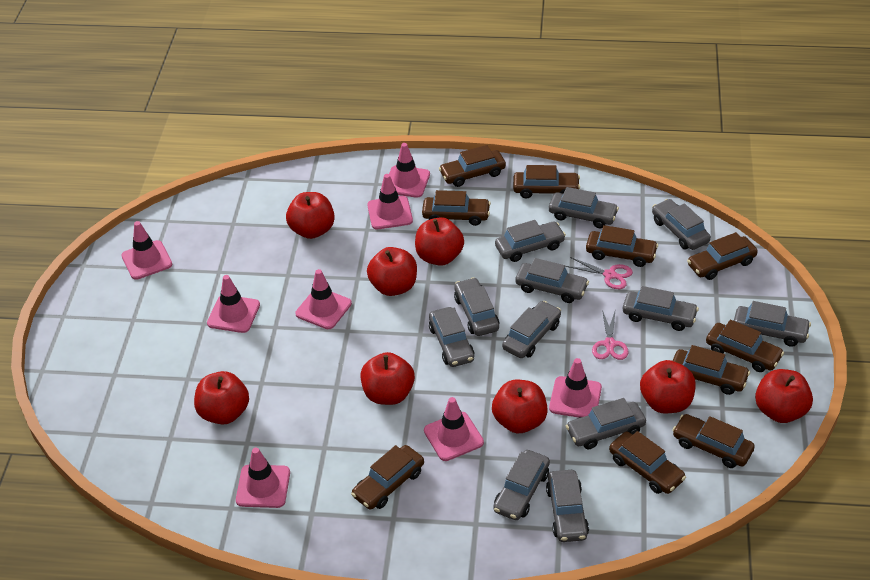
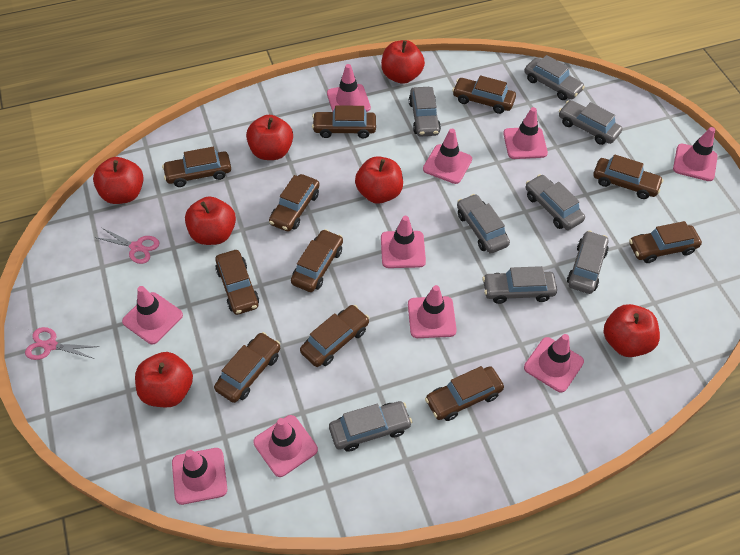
brown car: 10 -> 11
grey car: 12 -> 8
pink traffic cone: 8 -> 10
red apple: 8 -> 7

